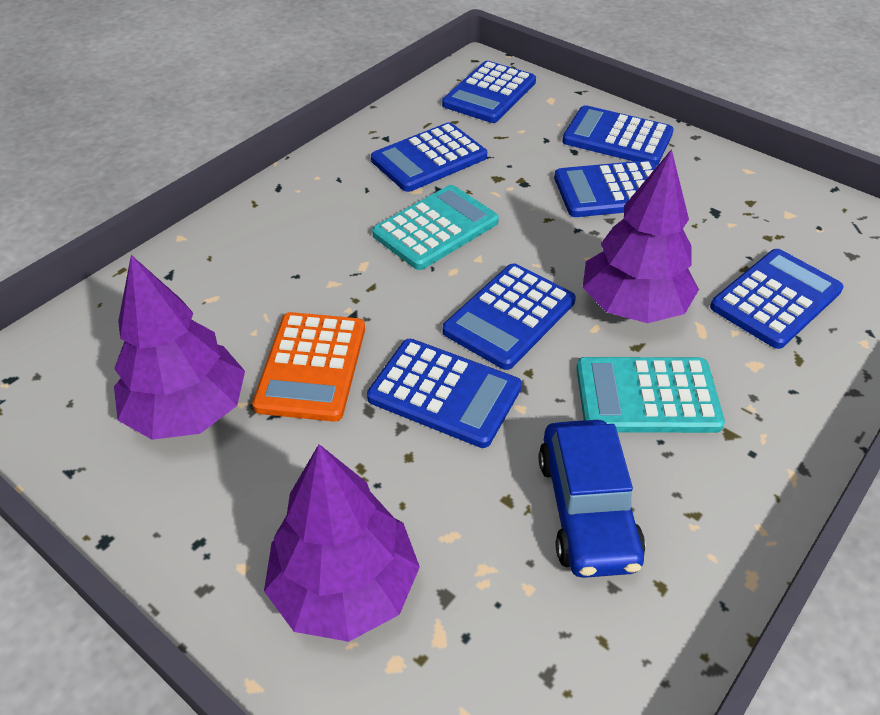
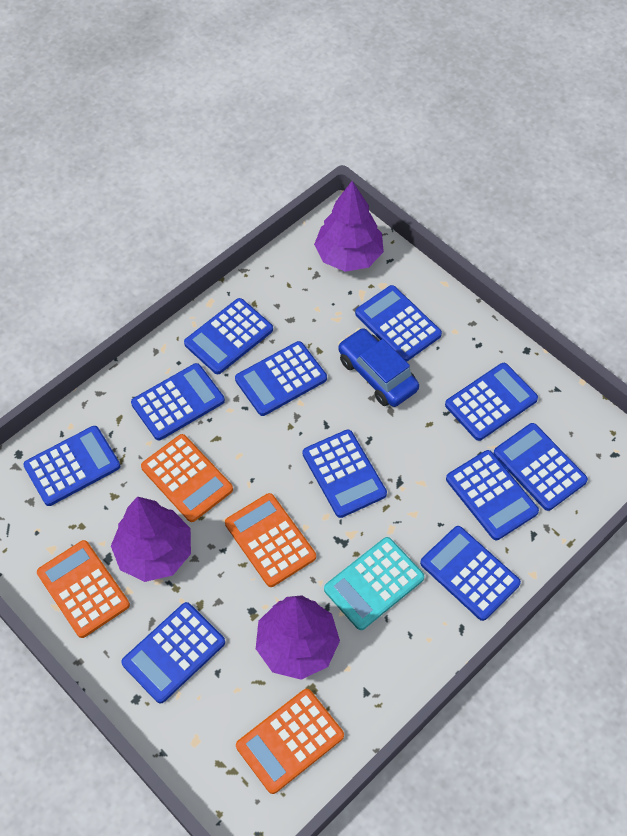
blue calculator: 7 -> 11
orange calculator: 1 -> 4
turquoise calculator: 2 -> 1

